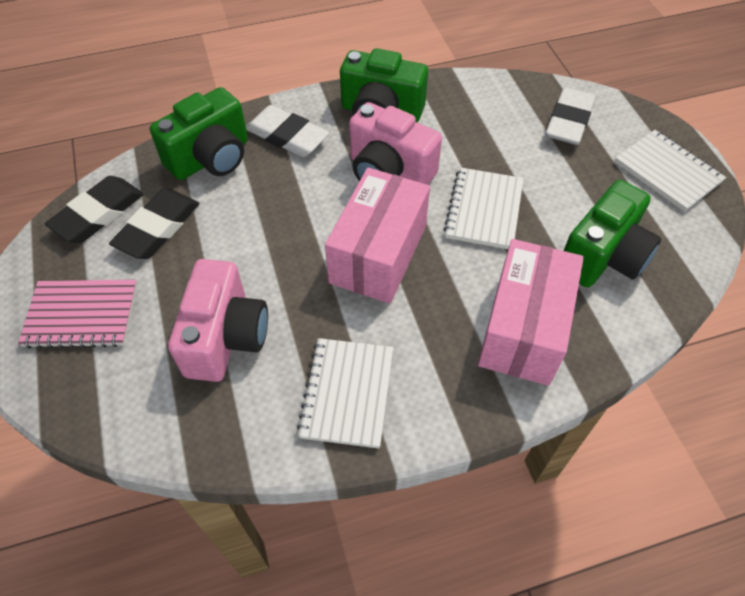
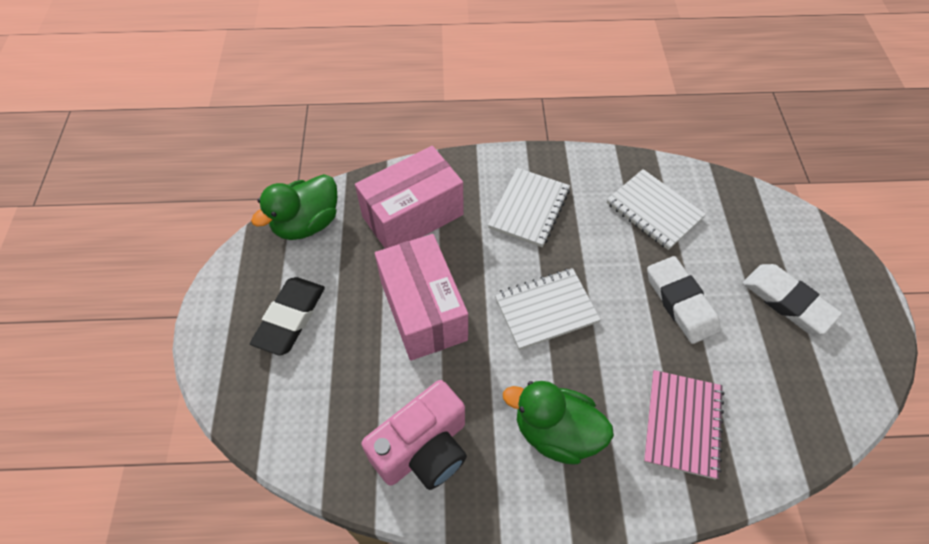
black eraser: 2 -> 1
green camera: 3 -> 0
green duck: 0 -> 2
pink camera: 2 -> 1

